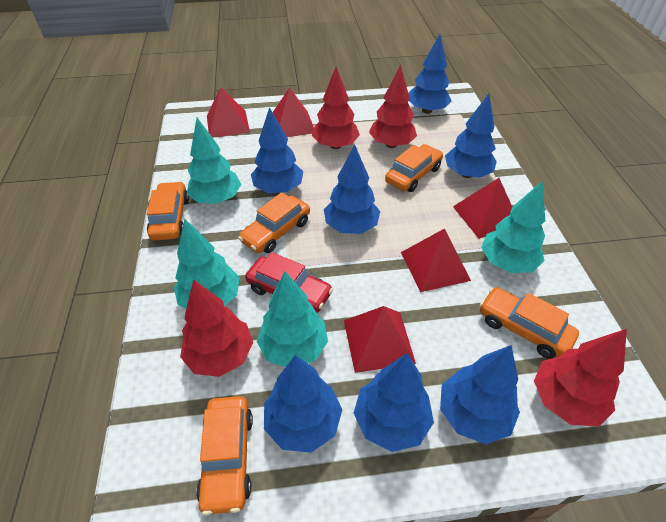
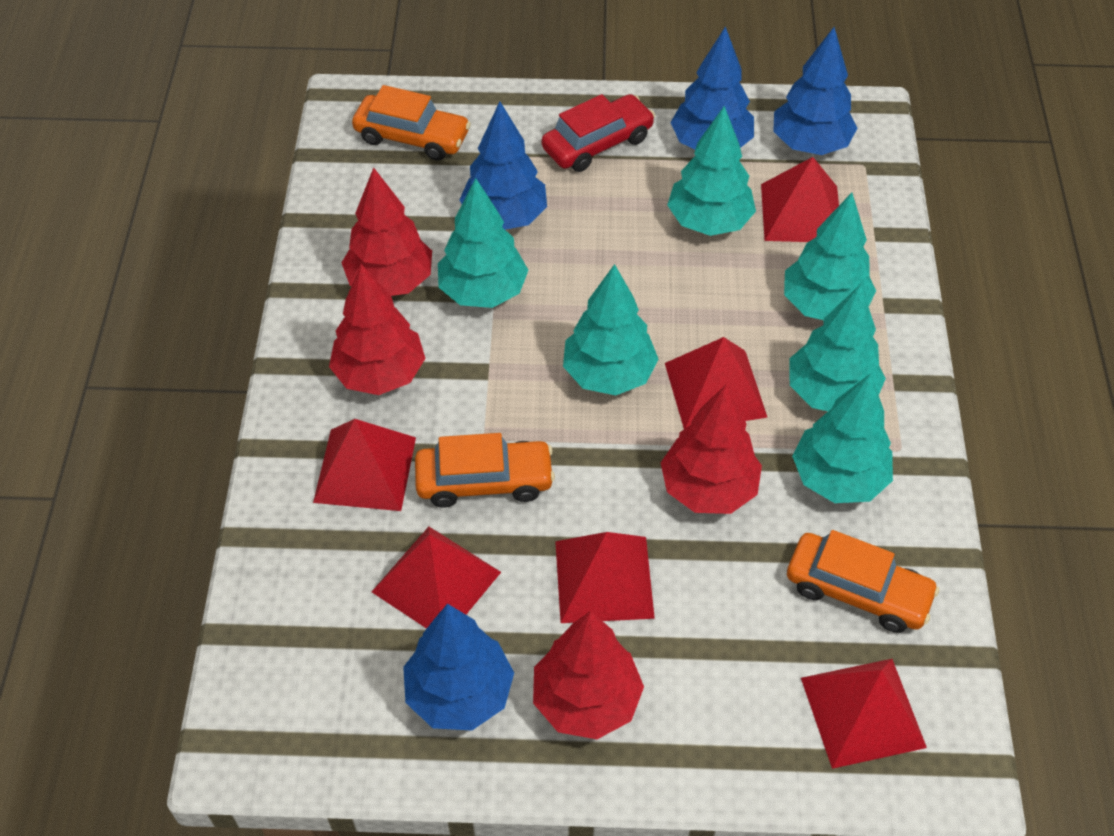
blue tree: 7 -> 4
orange car: 5 -> 3
red pyramid: 5 -> 6
turquoise tree: 4 -> 6

